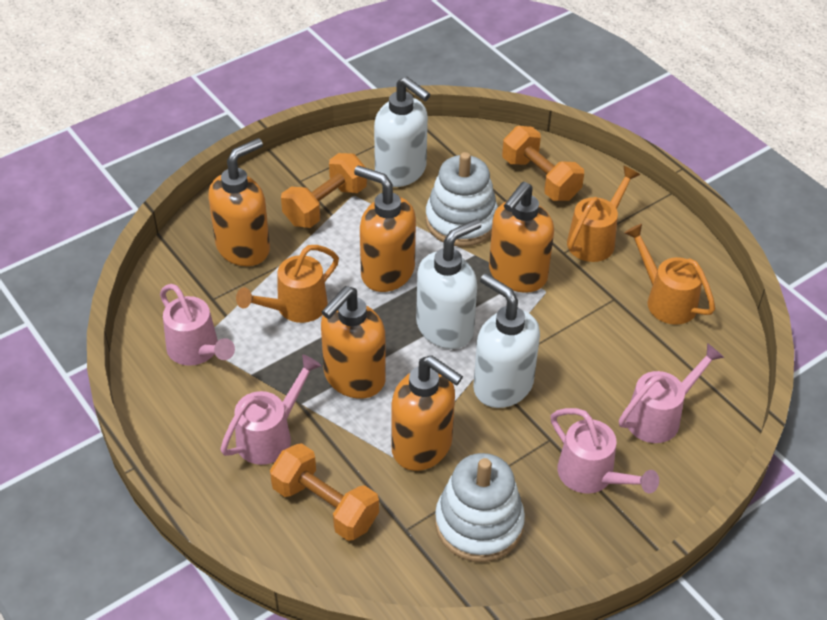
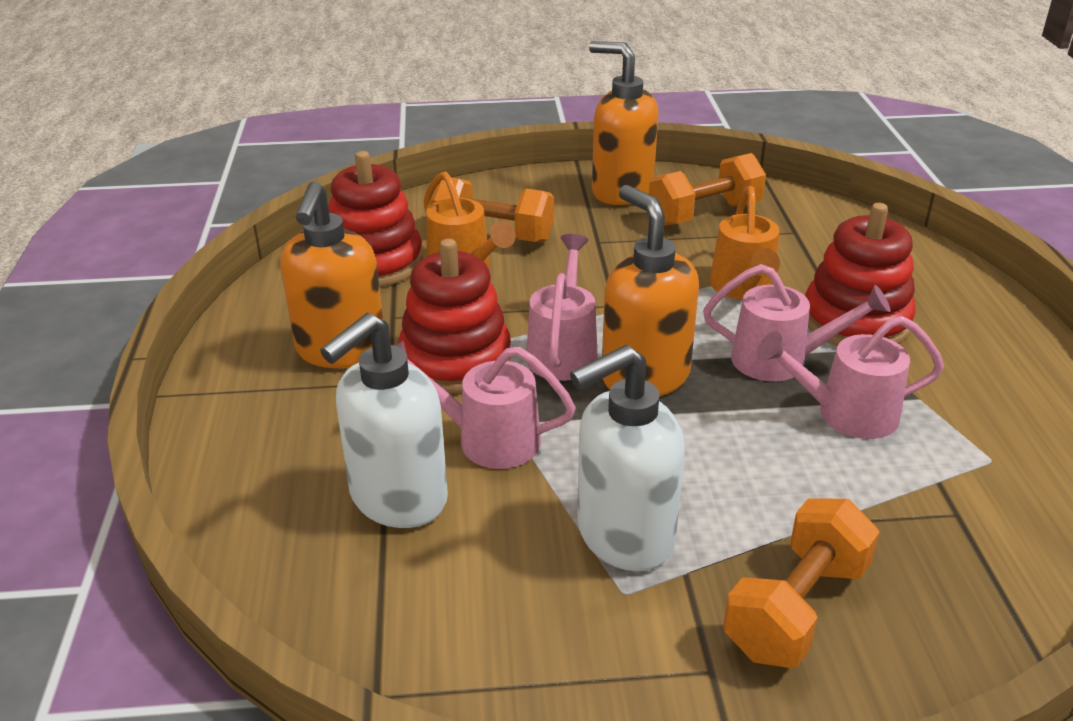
orange soap dispenser: 5 -> 3
orange watering can: 3 -> 2
red stacking toy: 0 -> 3
white soap dispenser: 3 -> 2
white stacking toy: 2 -> 0

